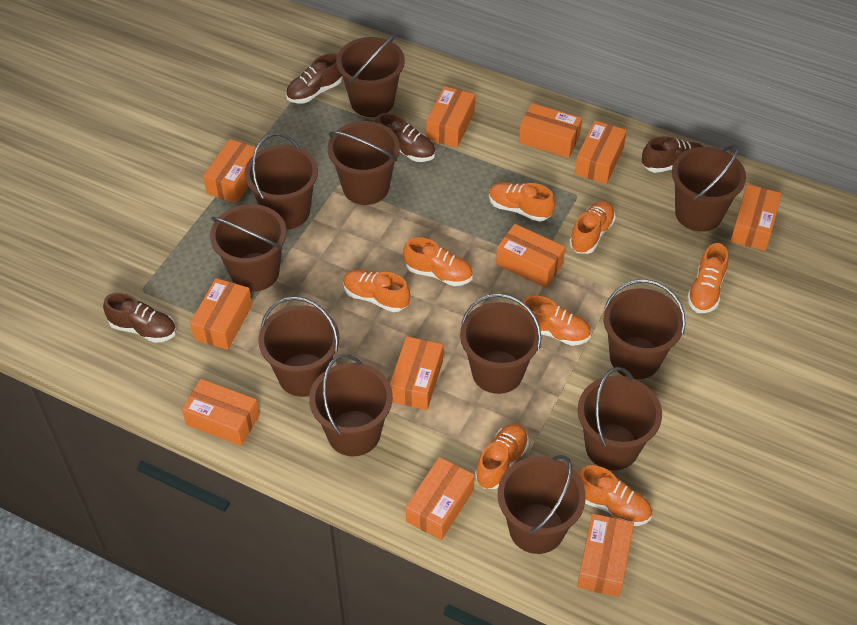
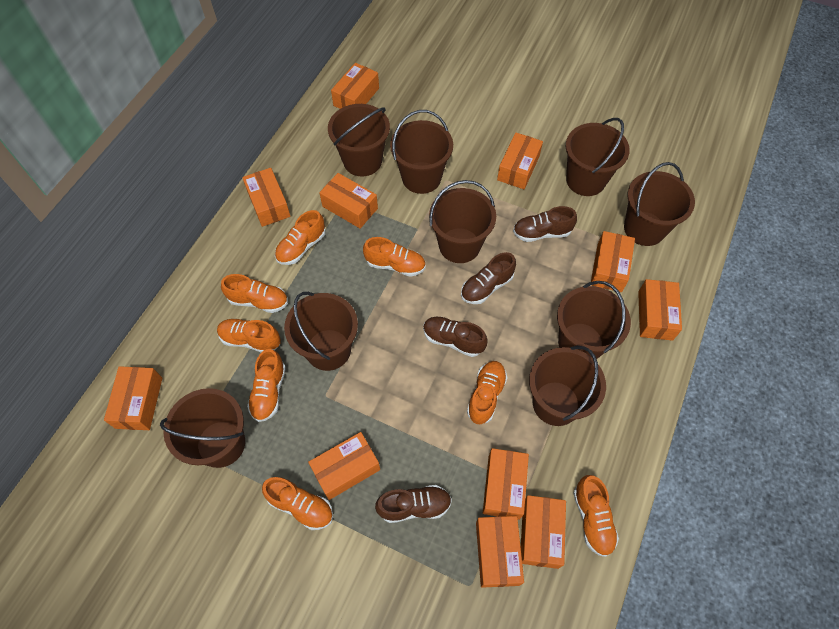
brown bucket: 11 -> 9

